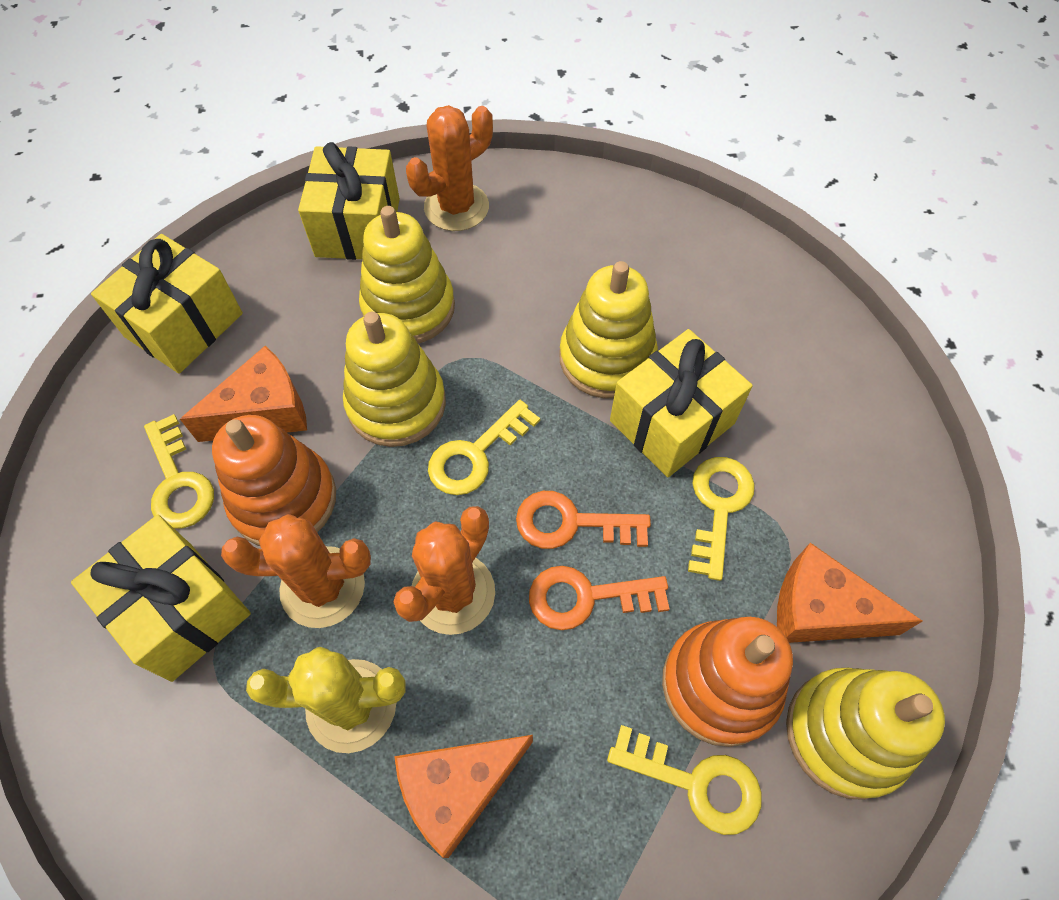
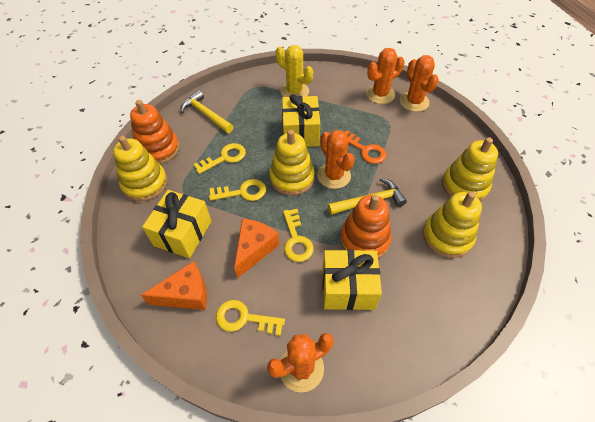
orange cactus: 3 -> 4
orange cheese: 3 -> 2
orange key: 2 -> 1
yellow gift: 4 -> 3
yellow hammer: 0 -> 2

